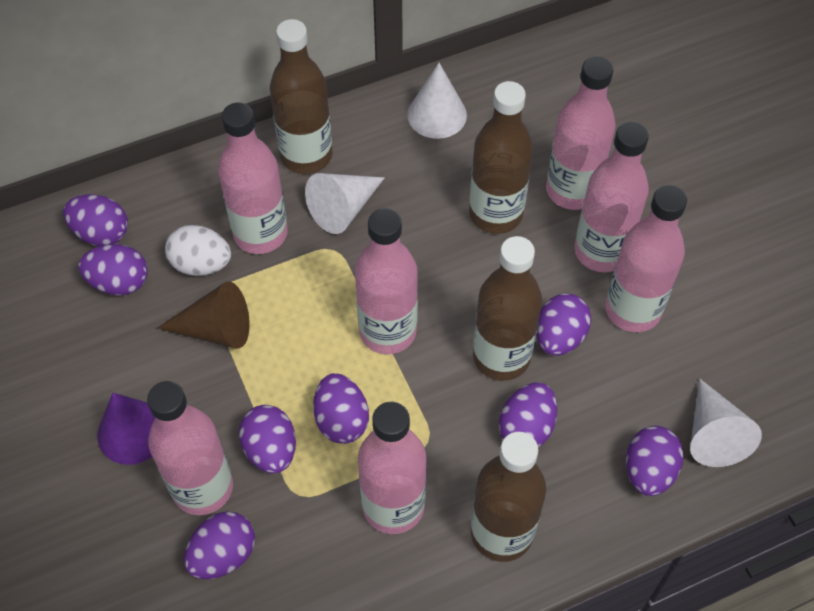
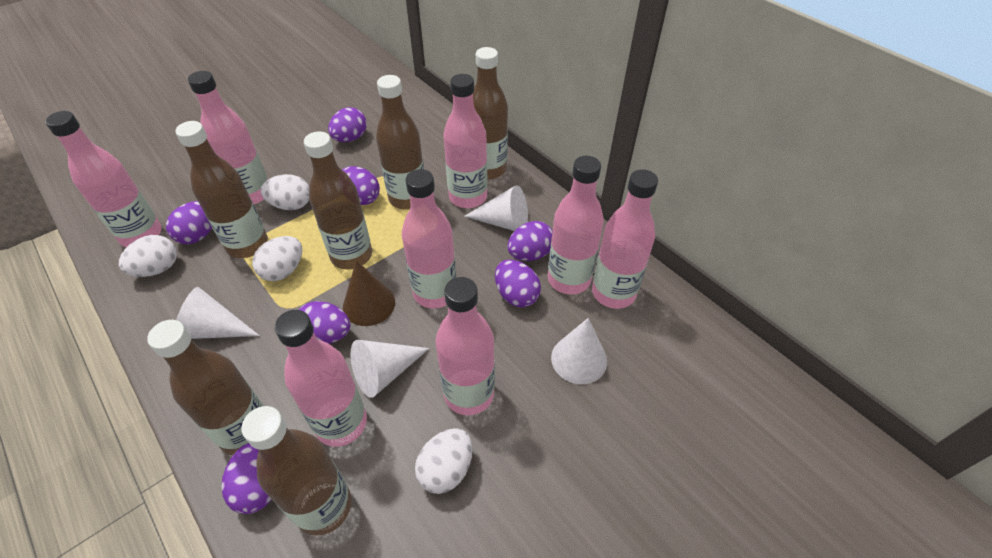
brown bottle: 4 -> 6
pink bottle: 7 -> 8
purple cone: 1 -> 0
purple egg: 8 -> 7
white cone: 3 -> 4
white egg: 1 -> 4

